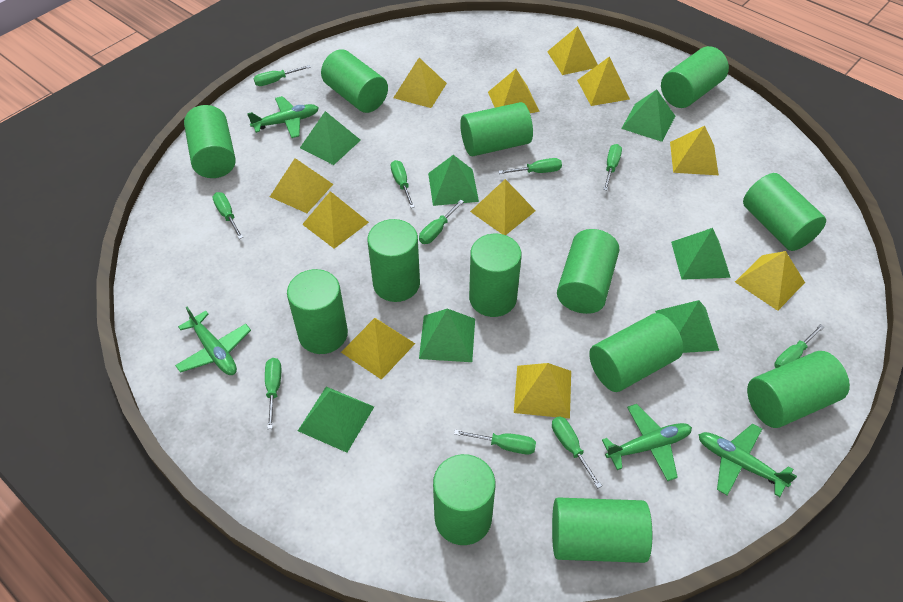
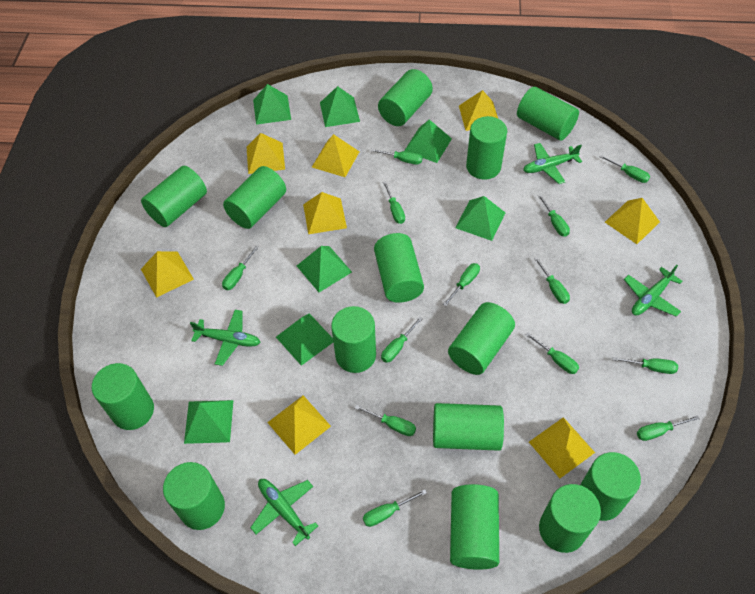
green cylinder: 13 -> 14
green screwdriver: 10 -> 13
yellow pyramid: 11 -> 8

